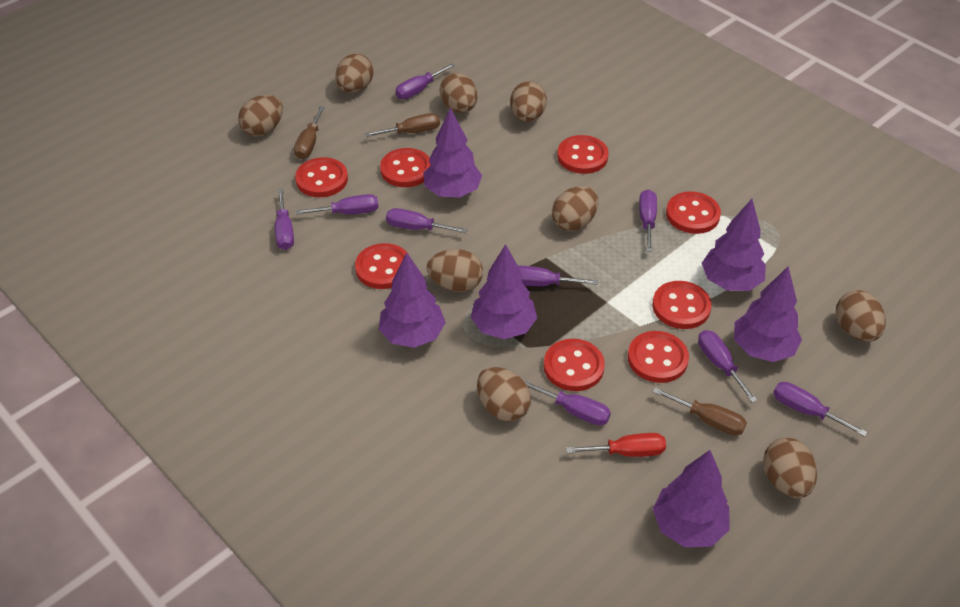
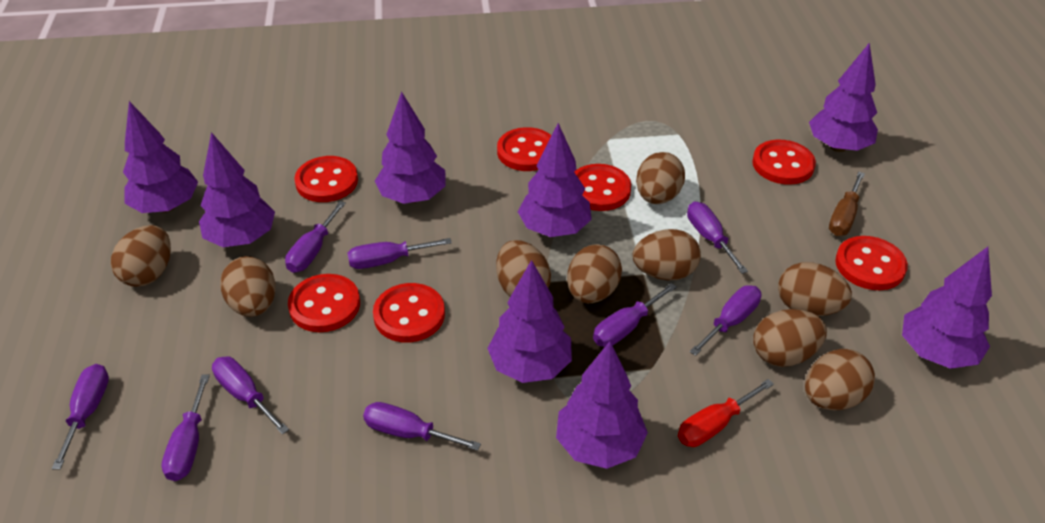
brown screwdriver: 3 -> 1
purple tree: 6 -> 8
red button: 8 -> 7

